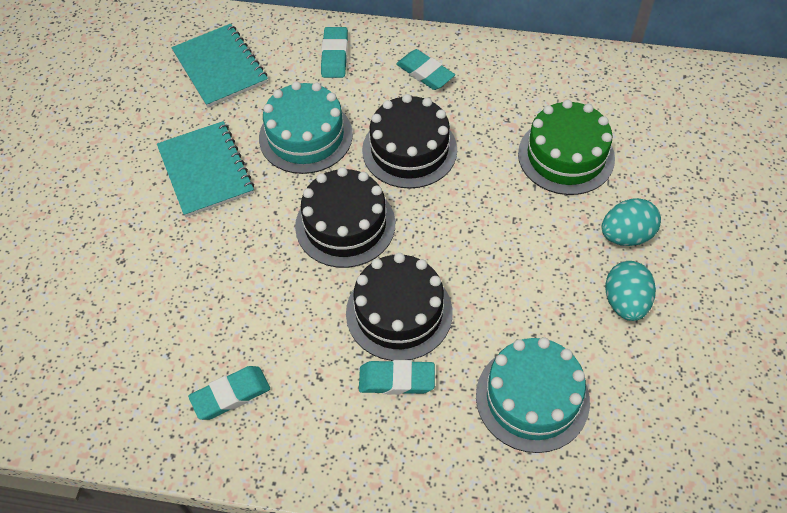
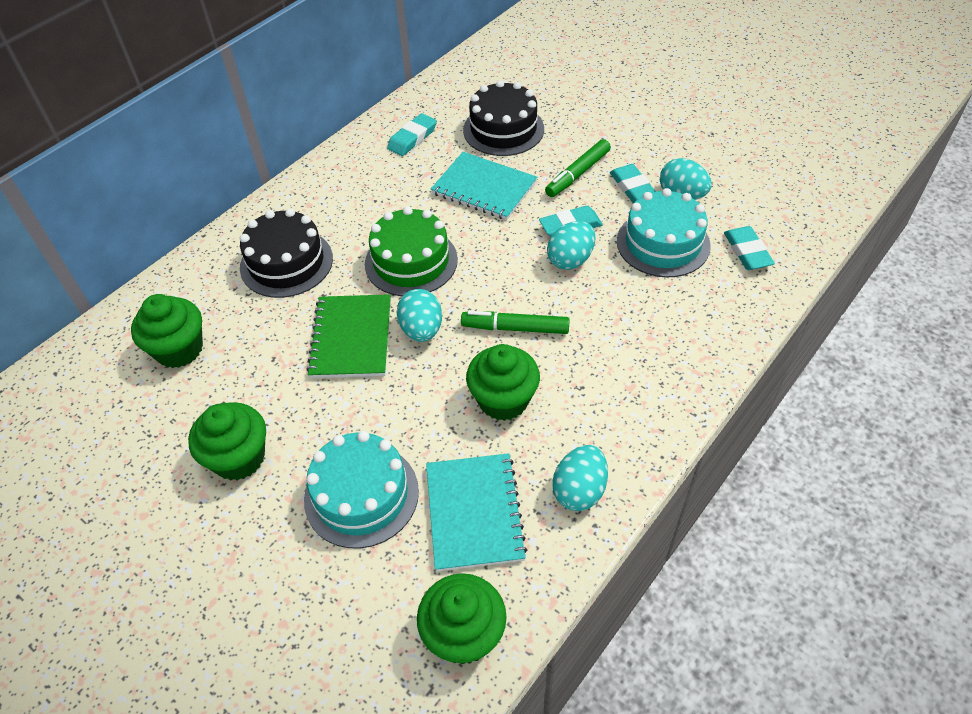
black cake: 3 -> 2
green cupcake: 0 -> 4
green marker: 0 -> 2
green notebook: 0 -> 1
turquoise egg: 2 -> 4

